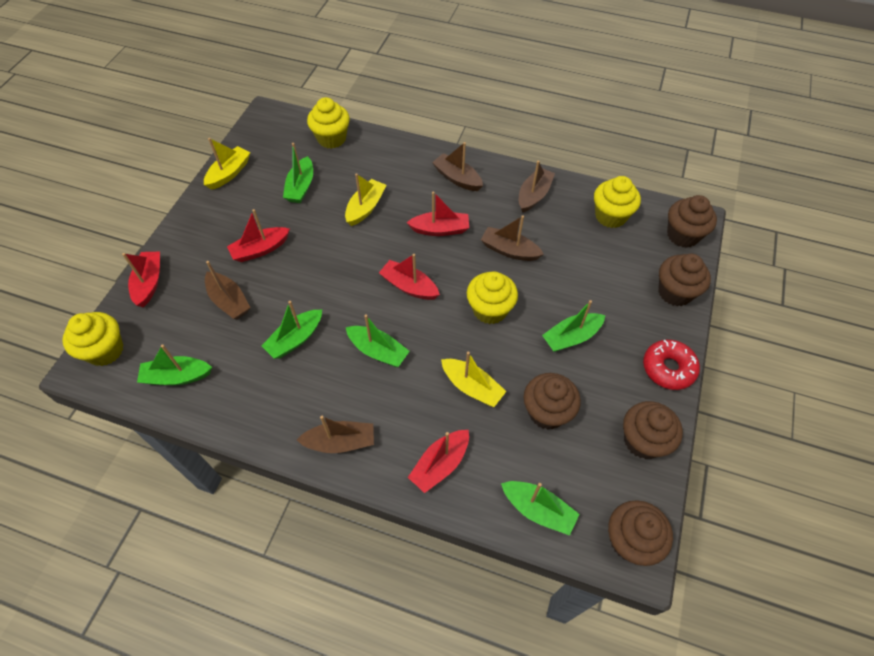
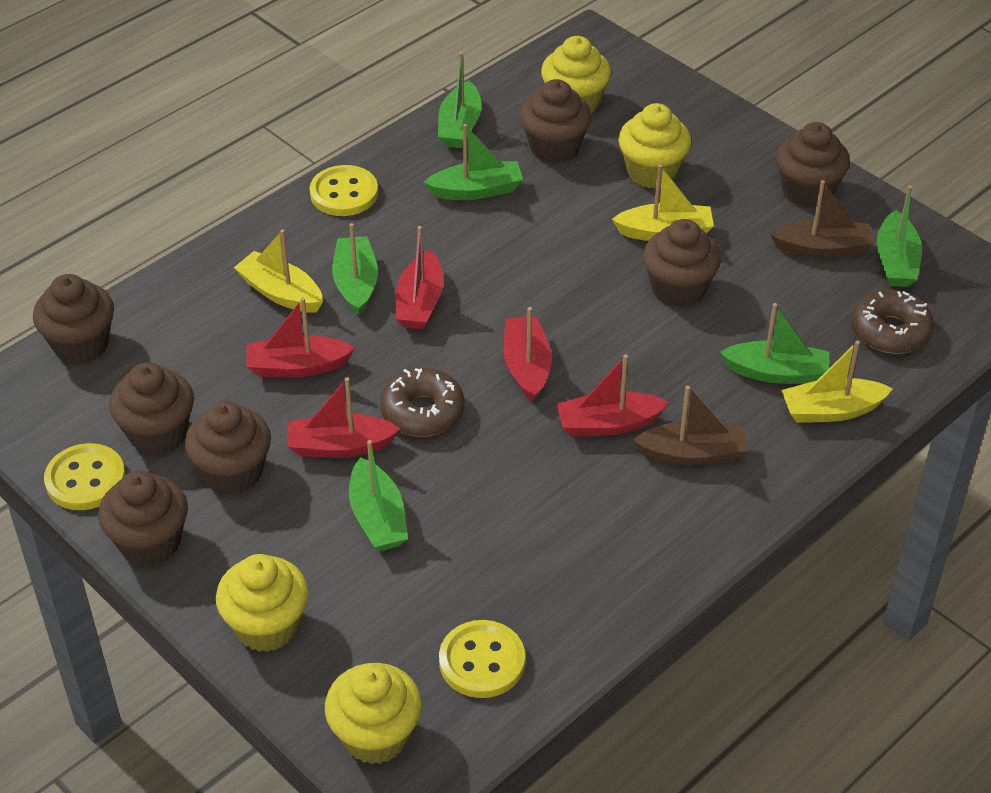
brown boat: 5 -> 2
brown cupcake: 5 -> 7
brown donut: 0 -> 2
red donut: 1 -> 0
yellow button: 0 -> 3

